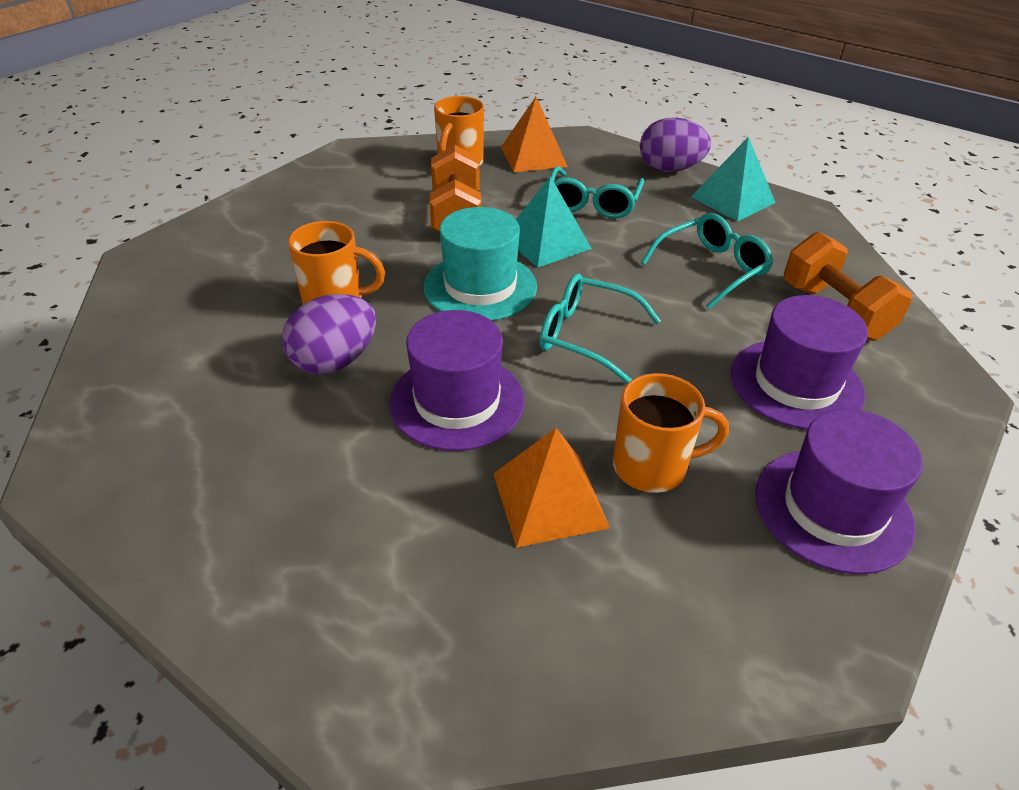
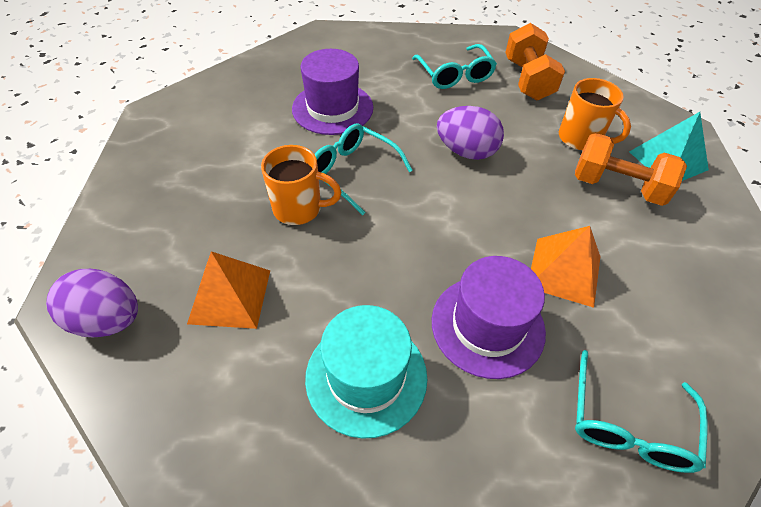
orange mug: 3 -> 2
purple hat: 3 -> 2
turquoise pyramid: 2 -> 1

